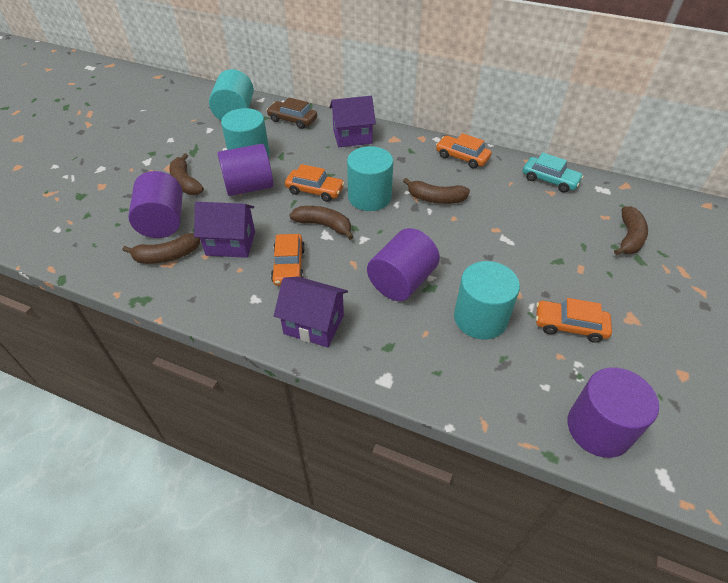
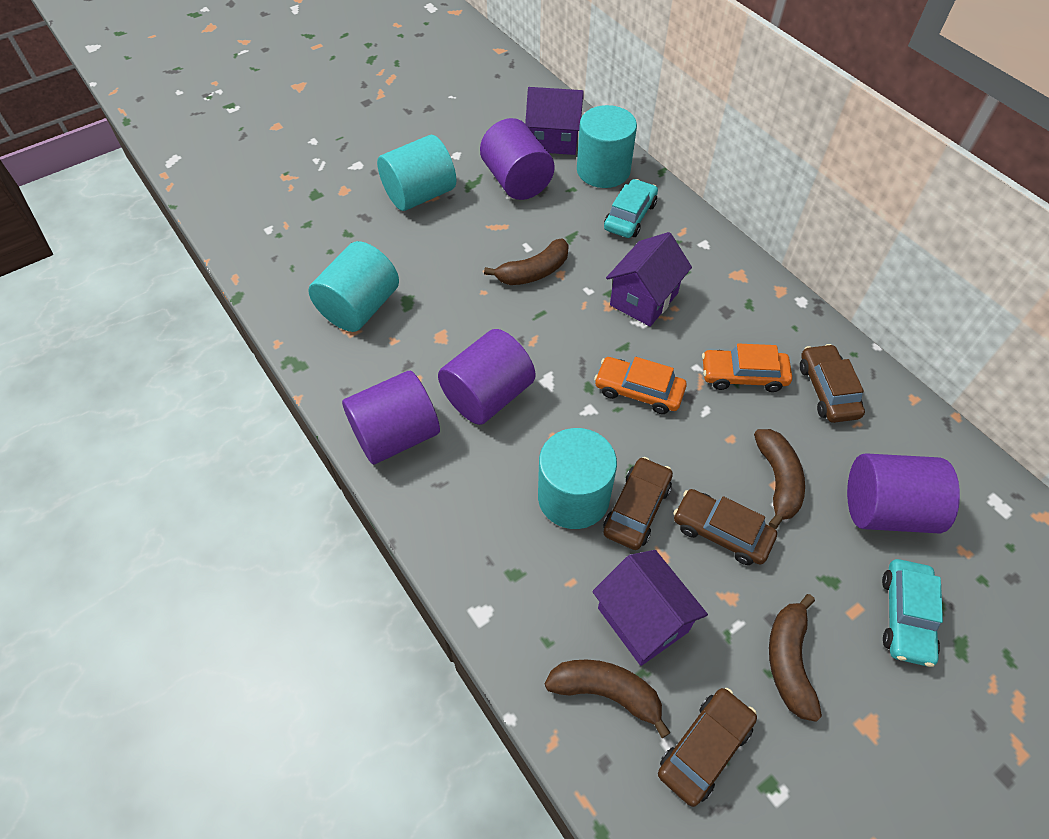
brown banana: 5 -> 4
brown car: 1 -> 4
orange car: 4 -> 2
turquoise car: 1 -> 2

